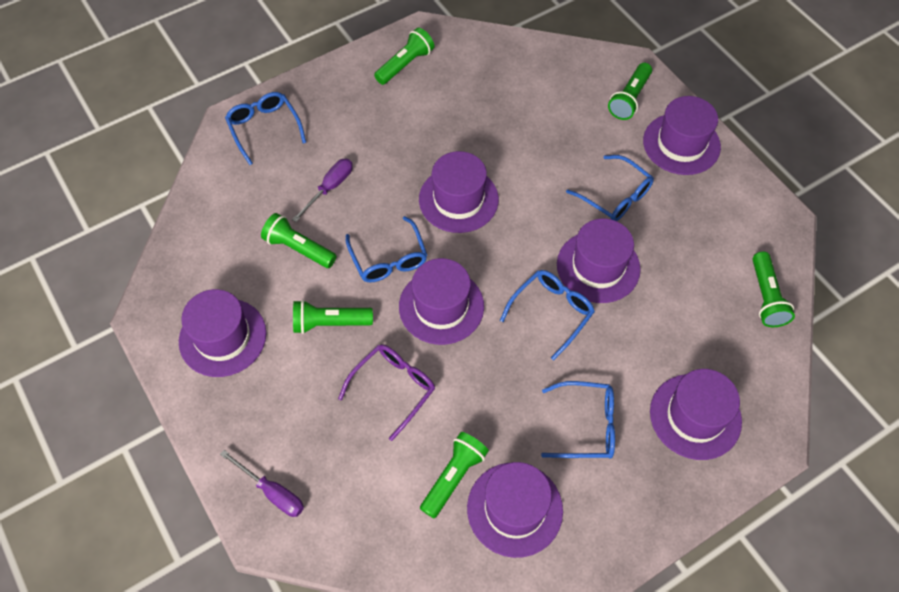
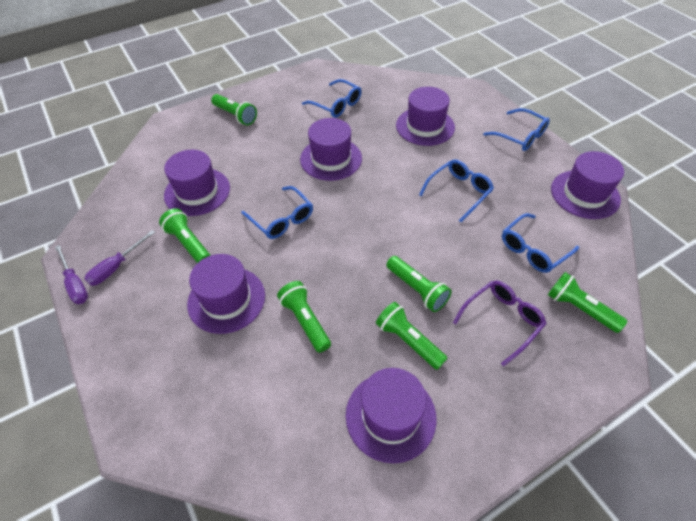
purple hat: 7 -> 6

